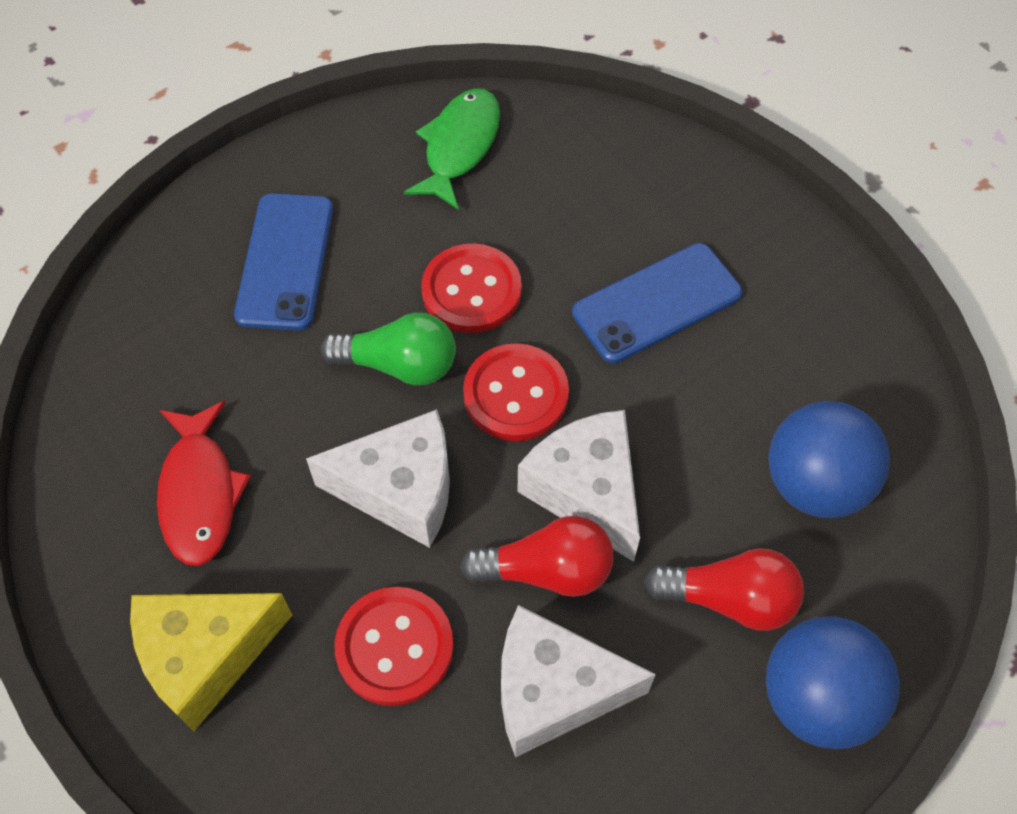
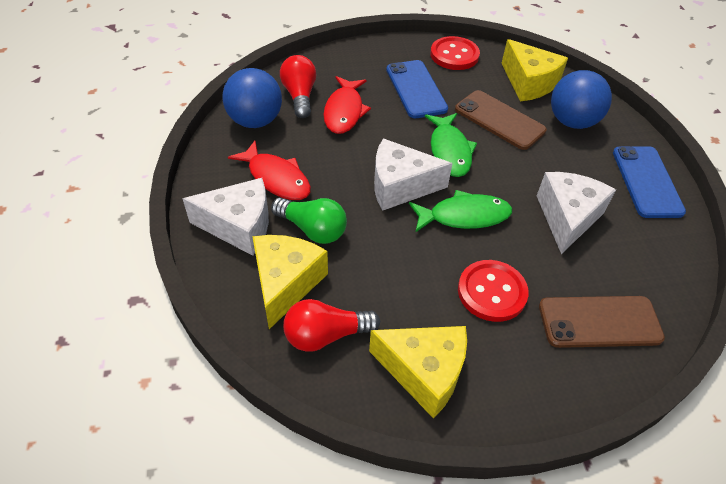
brown phone: 0 -> 2
green fish: 1 -> 2
red button: 3 -> 2
red fish: 1 -> 2
yellow cheese: 1 -> 3

